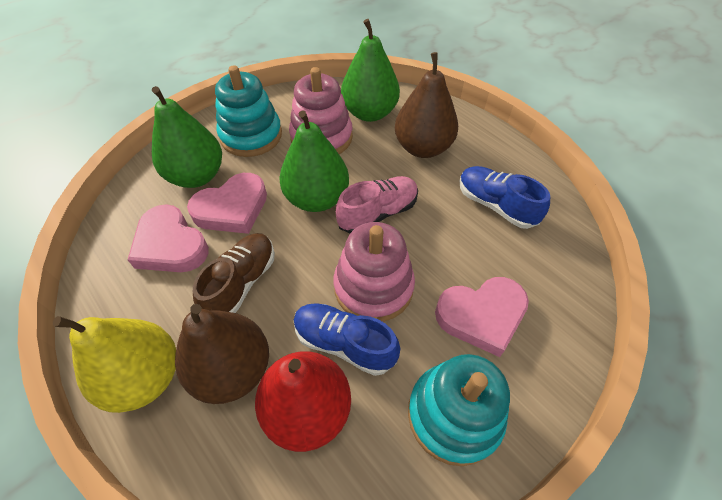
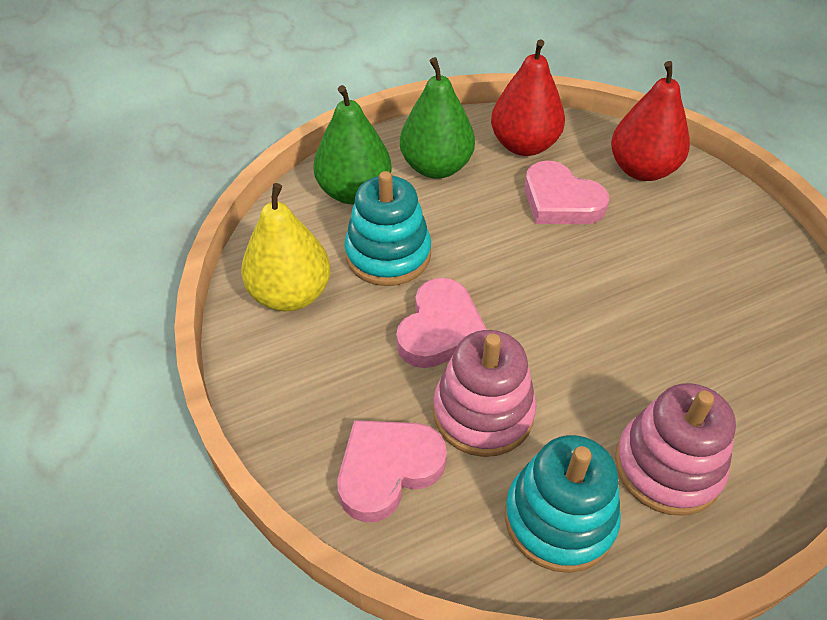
blue shoe: 2 -> 0
brown pear: 2 -> 0
brown shoe: 1 -> 0
green pear: 3 -> 2
pink shoe: 1 -> 0
red pear: 1 -> 2

